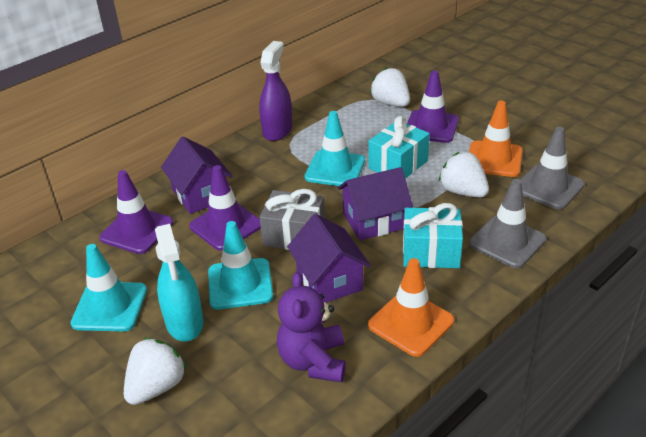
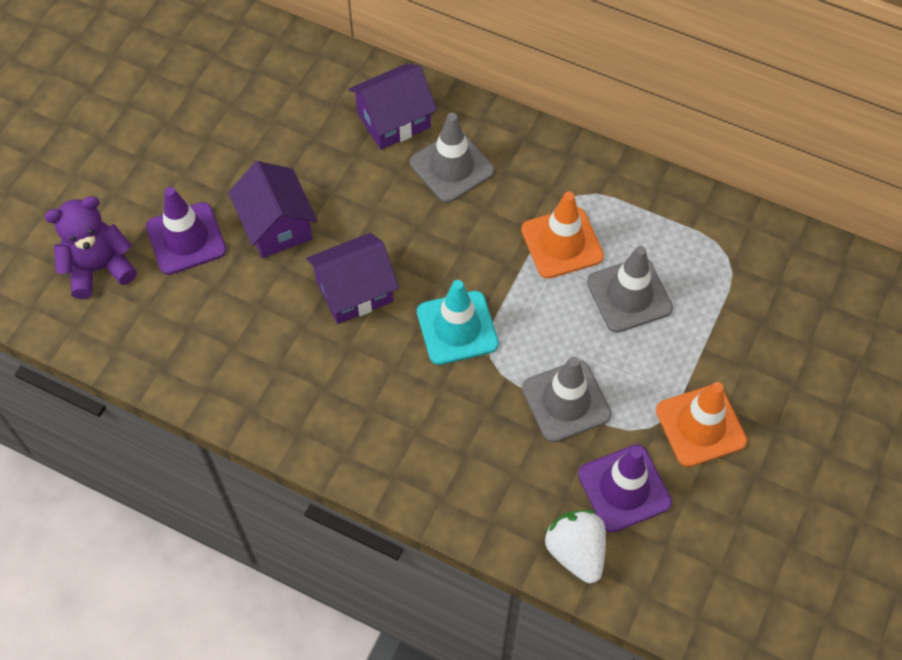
grey gift: 1 -> 0
grey traffic cone: 2 -> 3
purple spray bottle: 1 -> 0
purple traffic cone: 3 -> 2
turquoise gift: 2 -> 0
turquoise spray bottle: 1 -> 0
turquoise traffic cone: 3 -> 1
white strawberry: 3 -> 1

